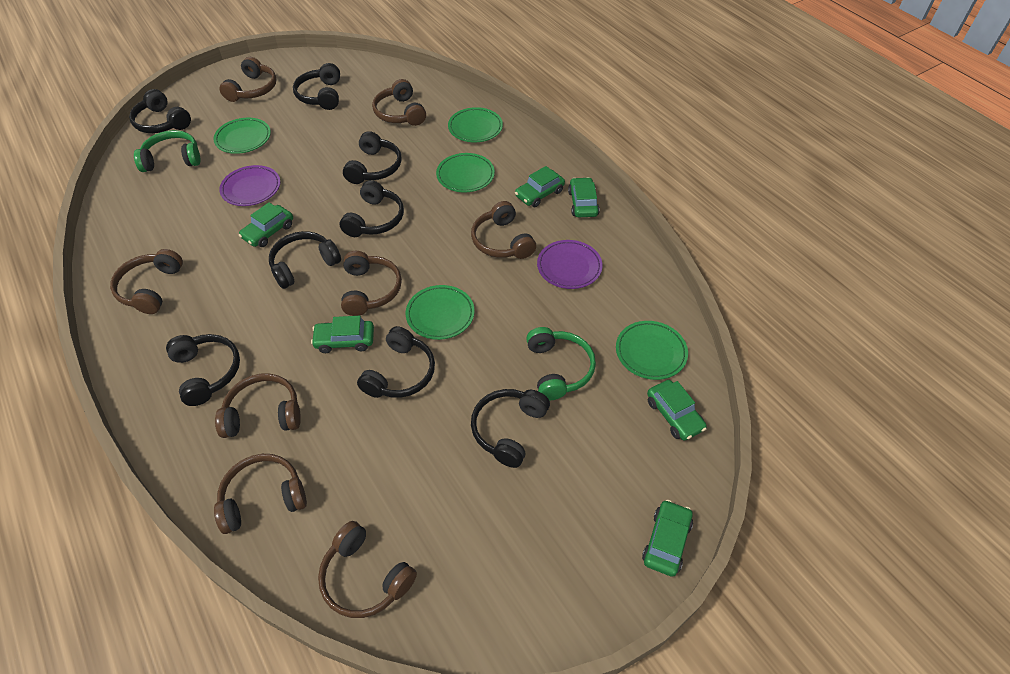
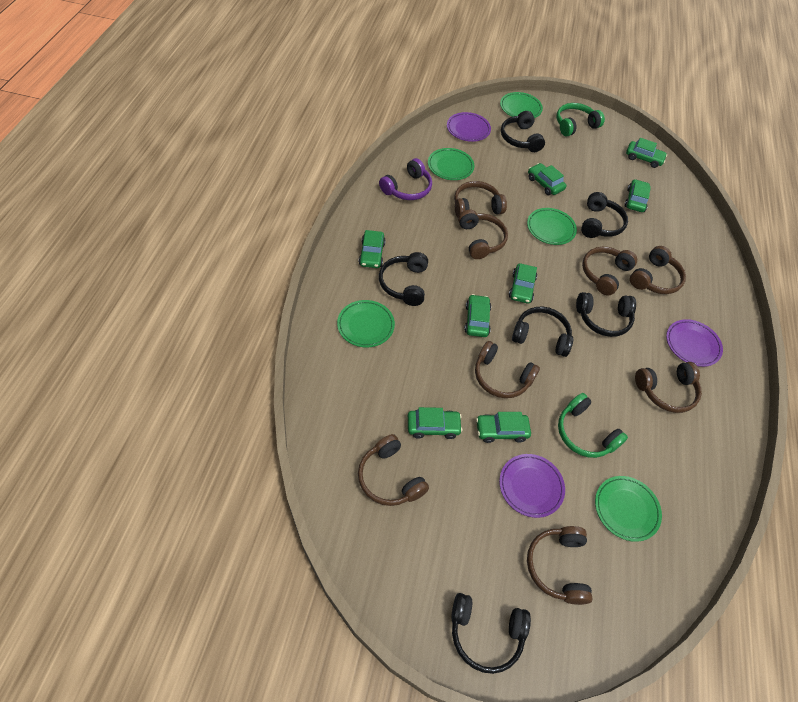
black headphones: 8 -> 6
green car: 6 -> 8
purple headphones: 0 -> 1
purple plate: 2 -> 3

